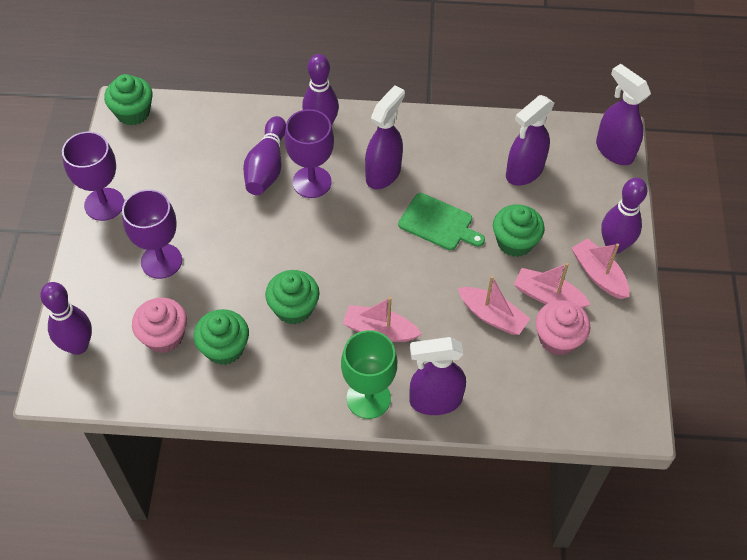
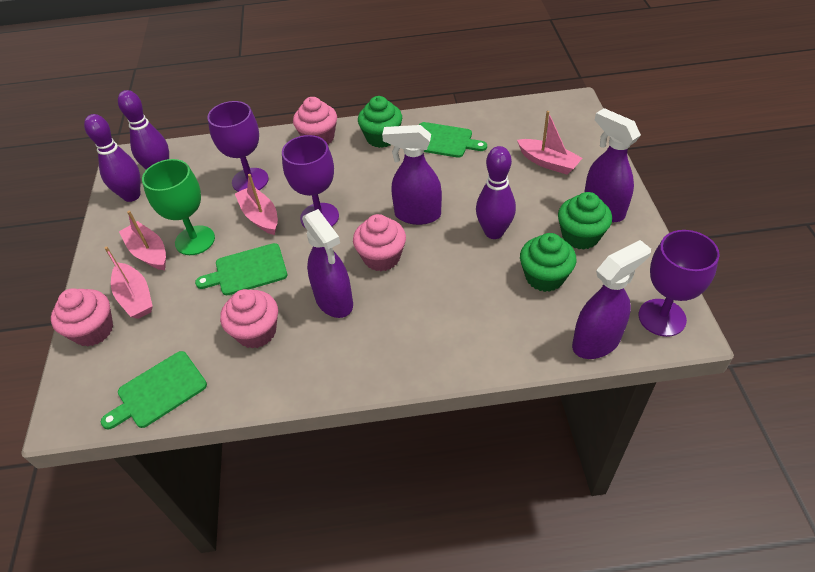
green cupcake: 4 -> 3
green cutting board: 1 -> 3
pink cupcake: 2 -> 4
purple bowling pin: 4 -> 3

